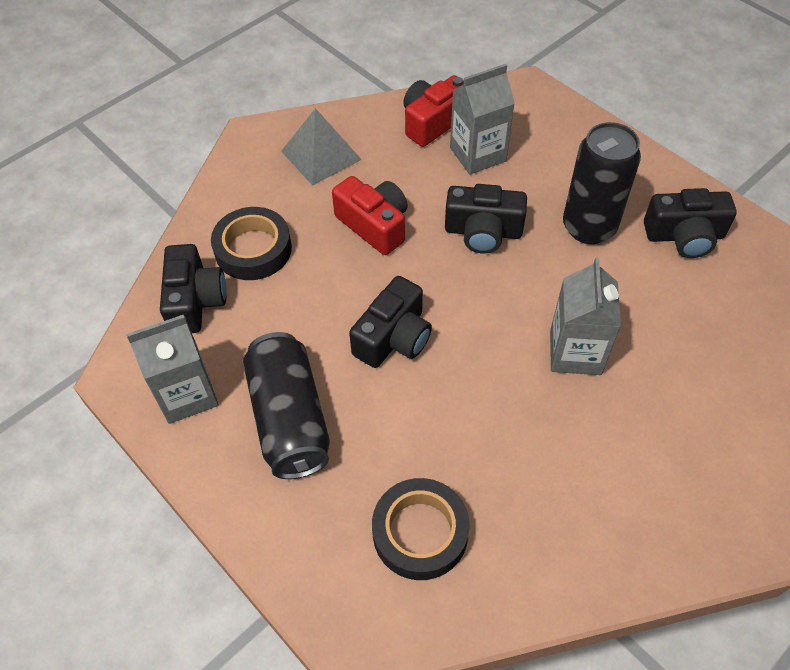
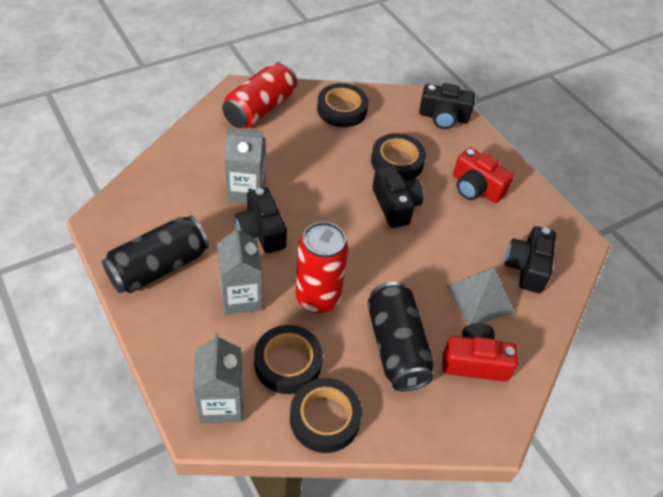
black tape: 2 -> 4
red can: 0 -> 2

